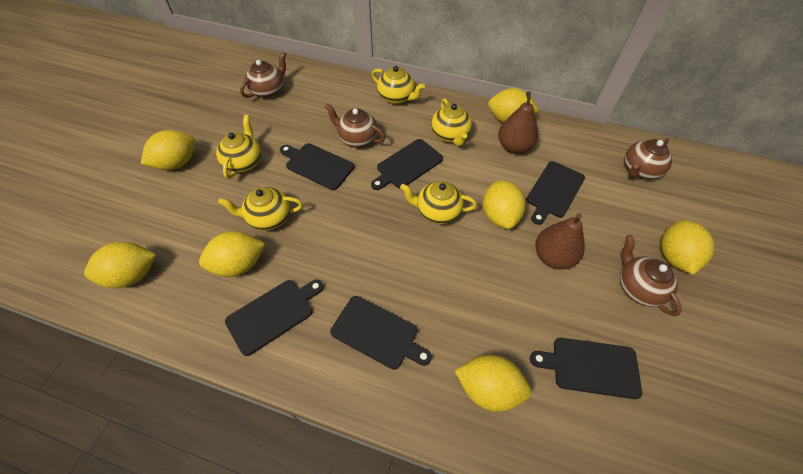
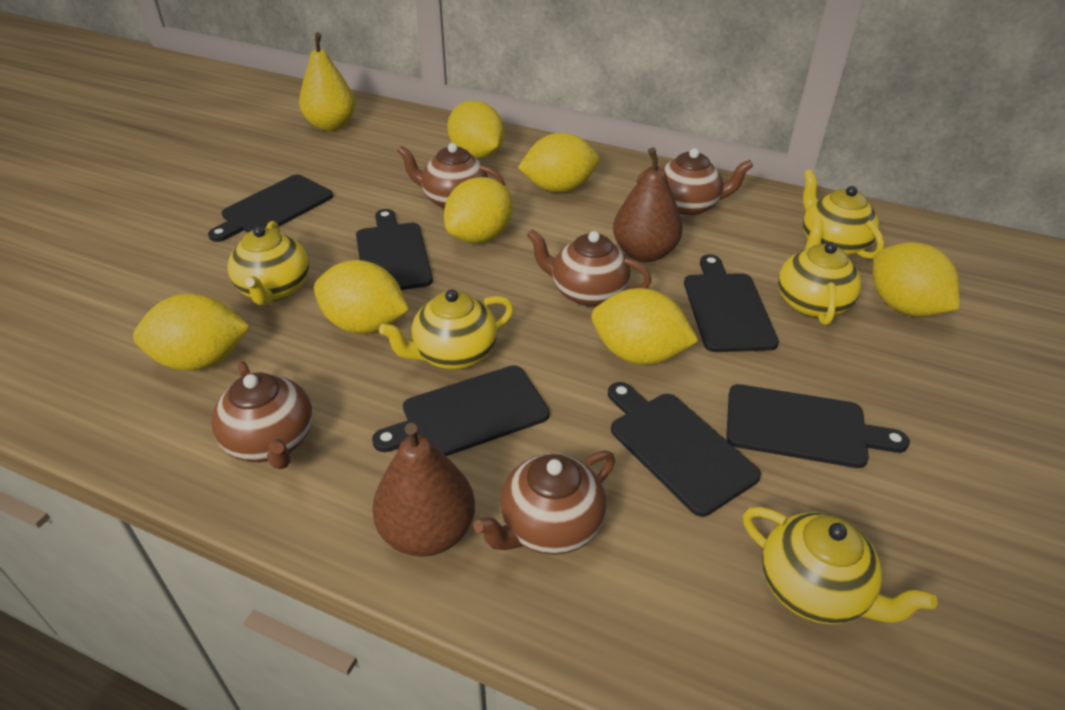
brown teapot: 4 -> 5
yellow pear: 0 -> 1

